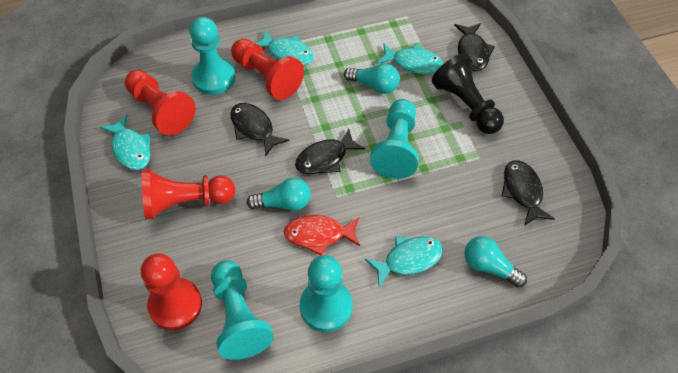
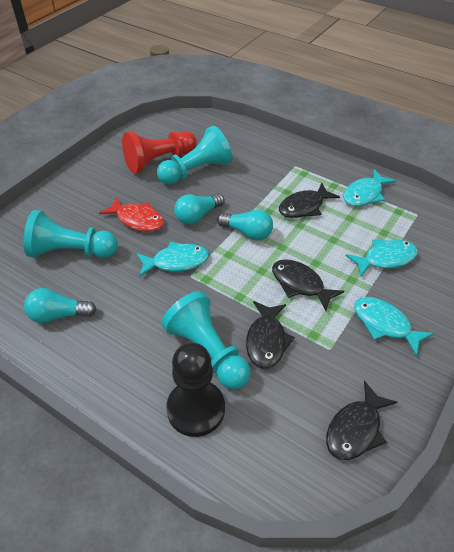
red pawn: 4 -> 1
turquoise pawn: 4 -> 3

